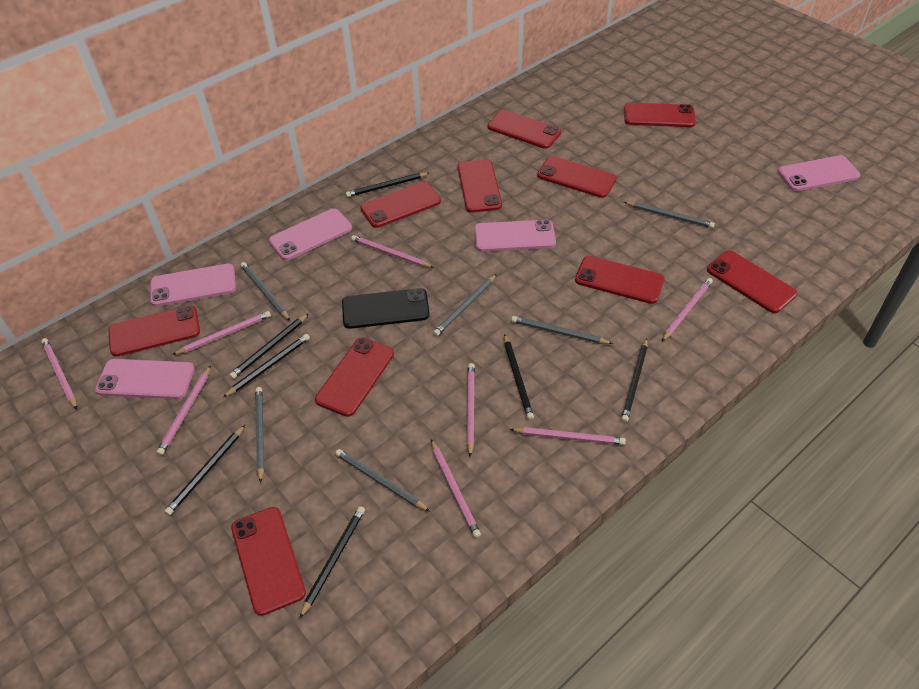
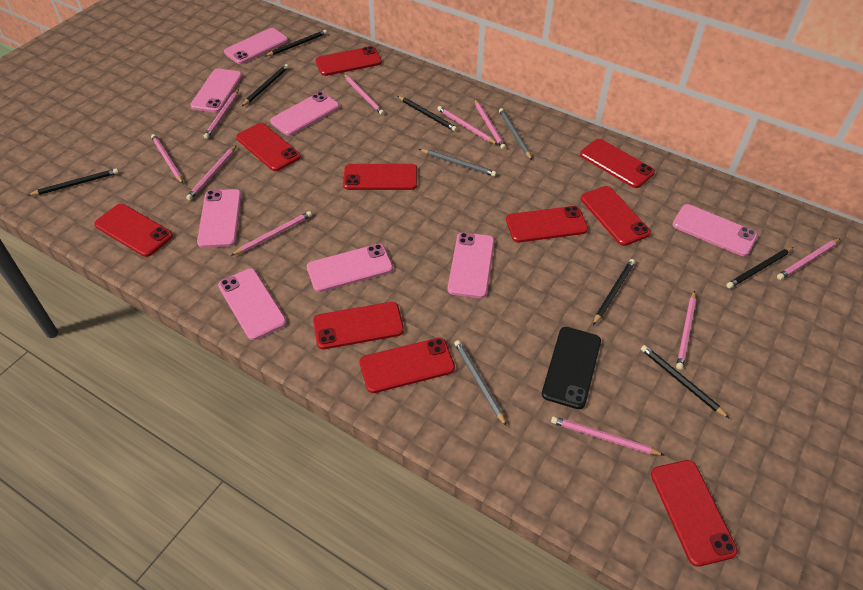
grey pencil: 6 -> 3
pink pencil: 8 -> 10
pink phone: 5 -> 8

